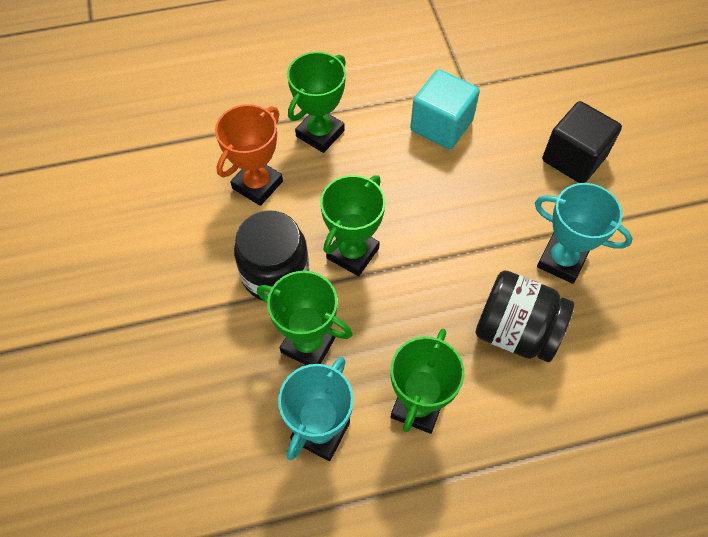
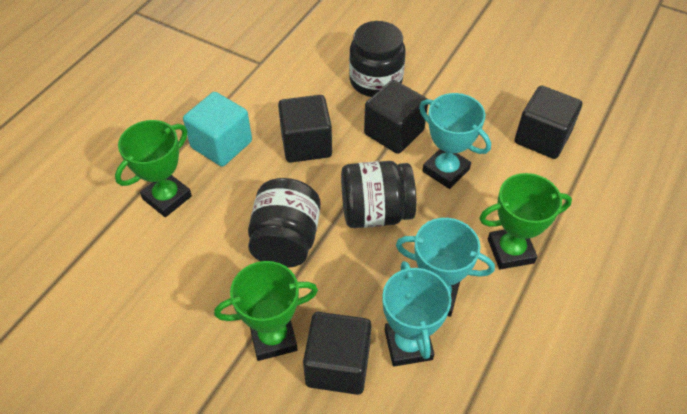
black cube: 1 -> 4
black jar: 2 -> 3
green trophy: 4 -> 3
orange trophy: 1 -> 0
turquoise trophy: 2 -> 3

